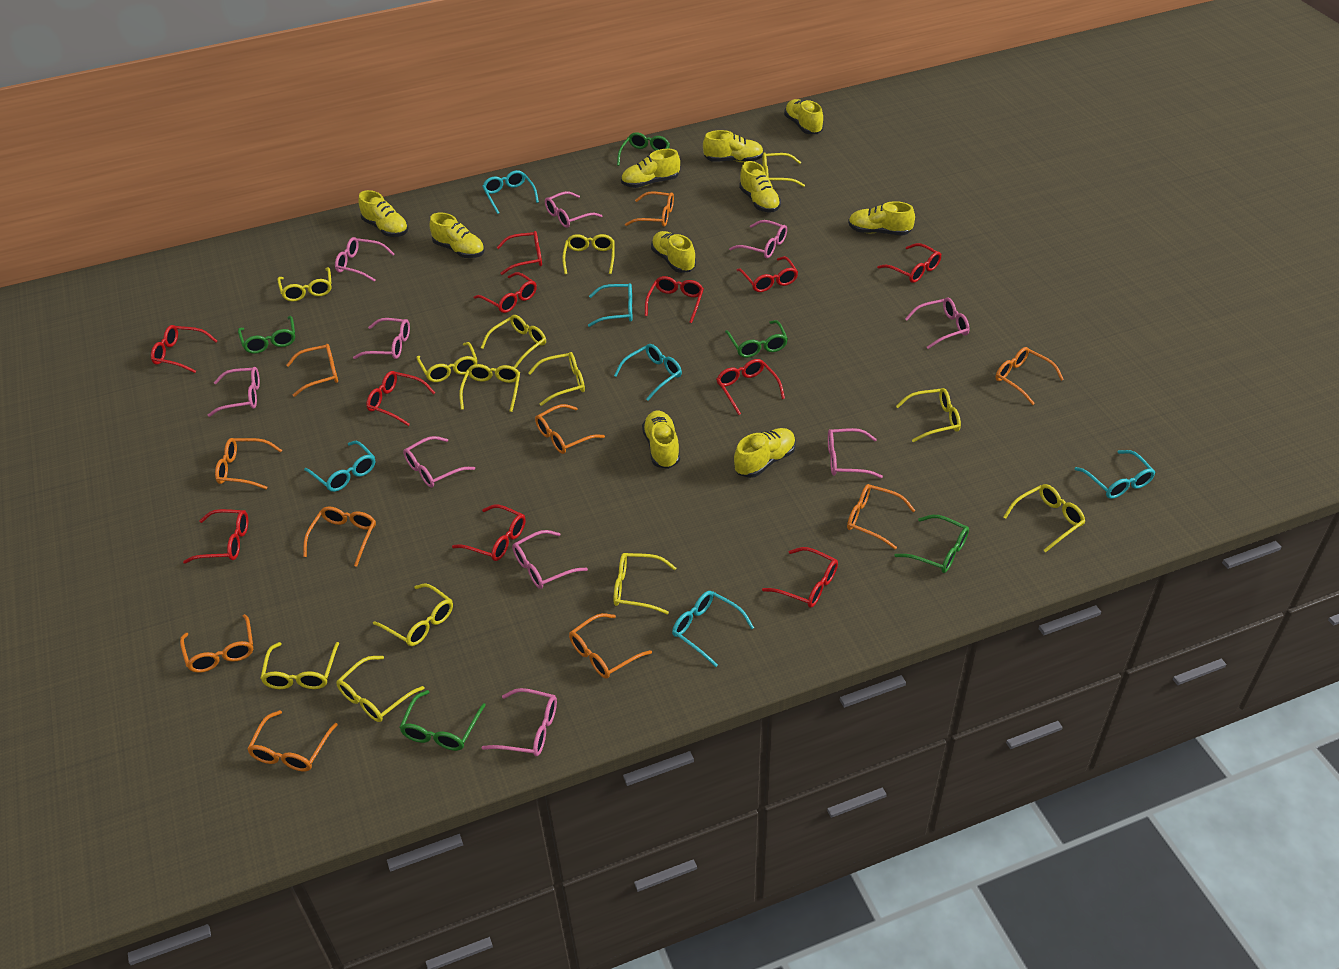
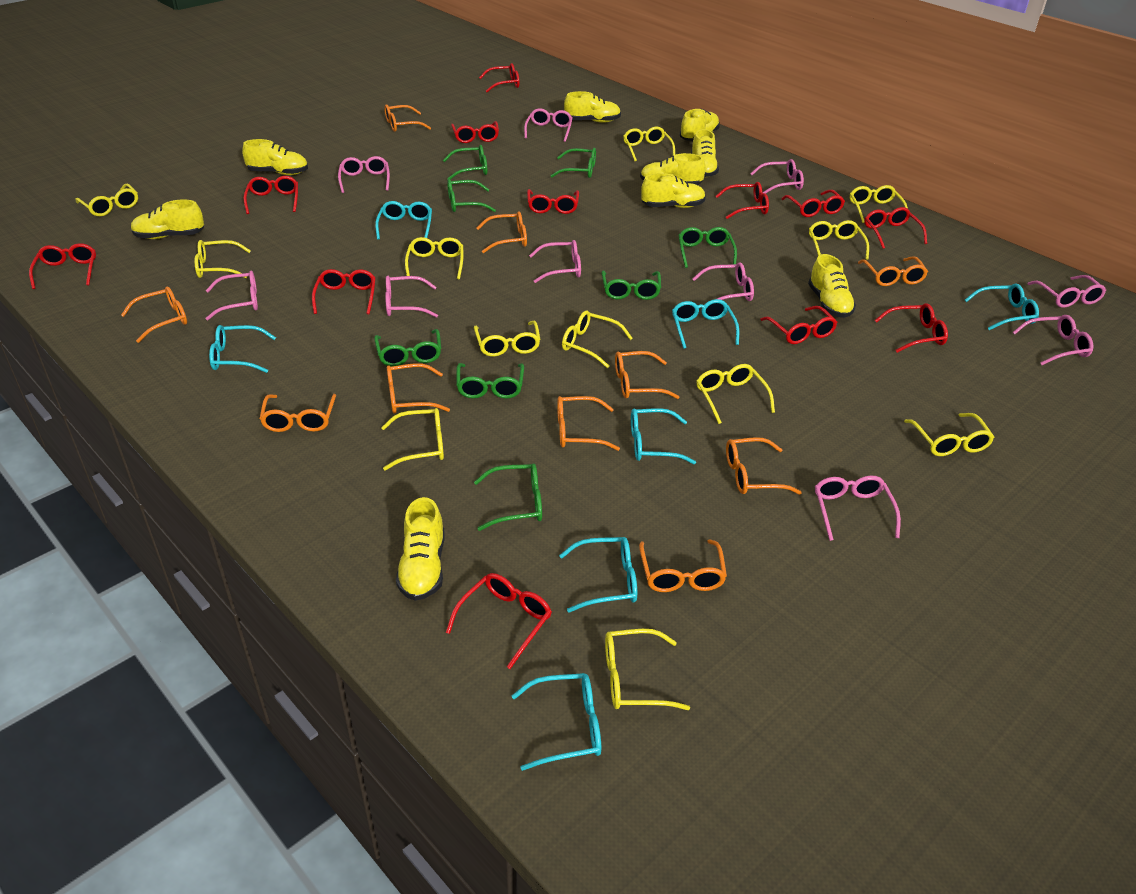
green glasses: 5 -> 8
red glasses: 11 -> 12
turquoise glasses: 6 -> 7
yellow glasses: 13 -> 12
yellow shoe: 10 -> 9

